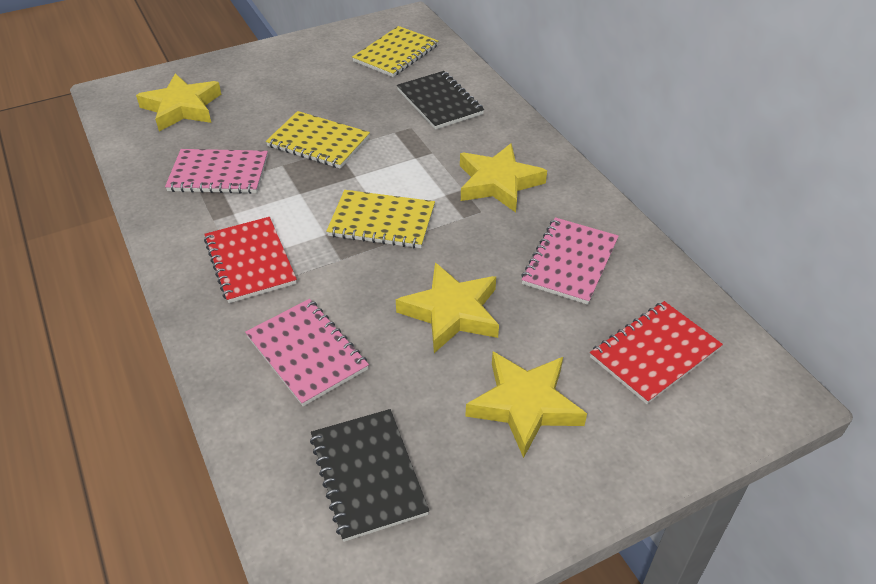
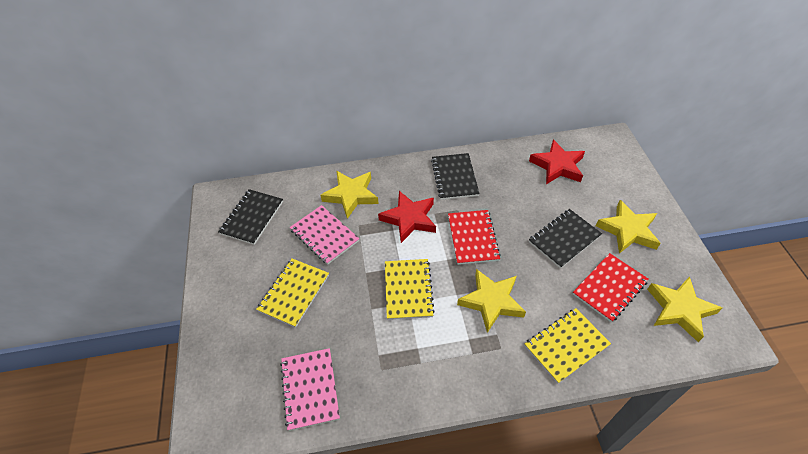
black notebook: 2 -> 3
pink notebook: 3 -> 2
red star: 0 -> 2

